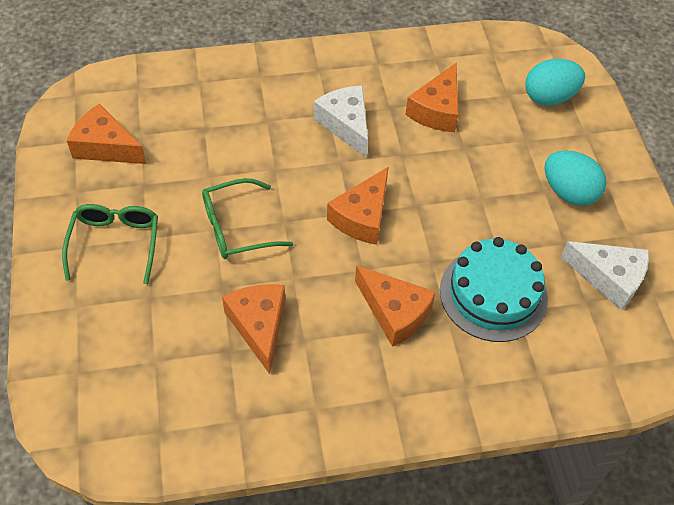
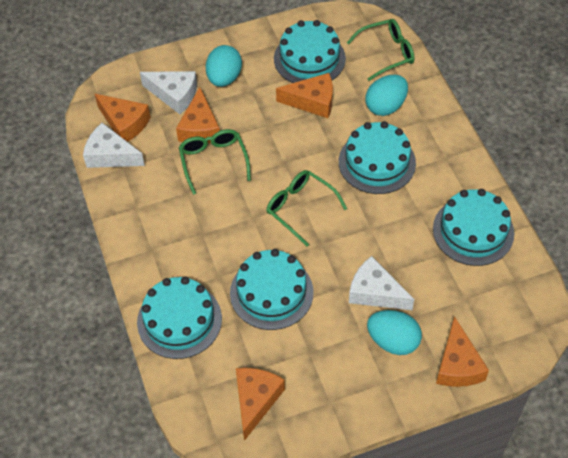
green glasses: 2 -> 3
turquoise cake: 1 -> 5
turquoise egg: 2 -> 3
white cheese: 2 -> 3

